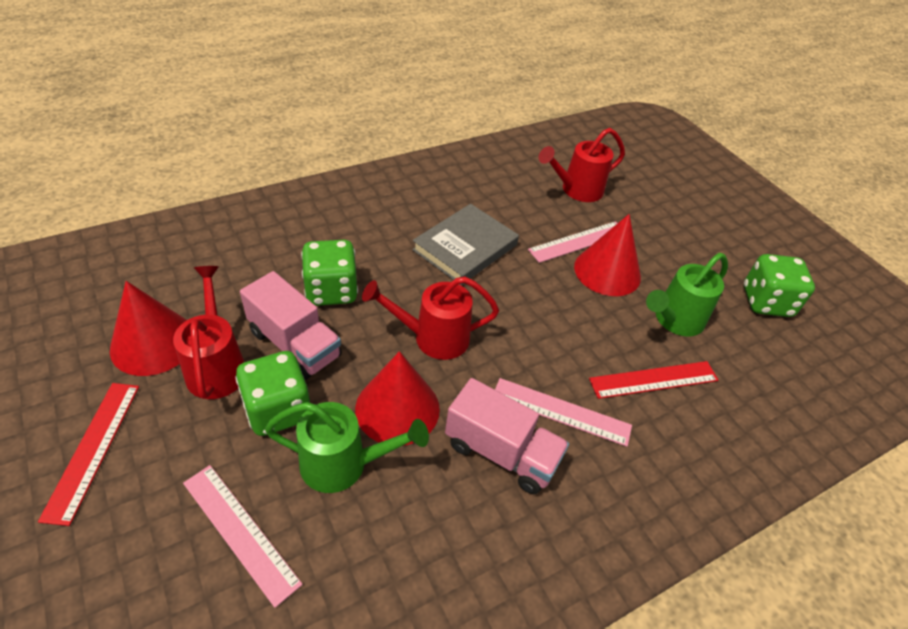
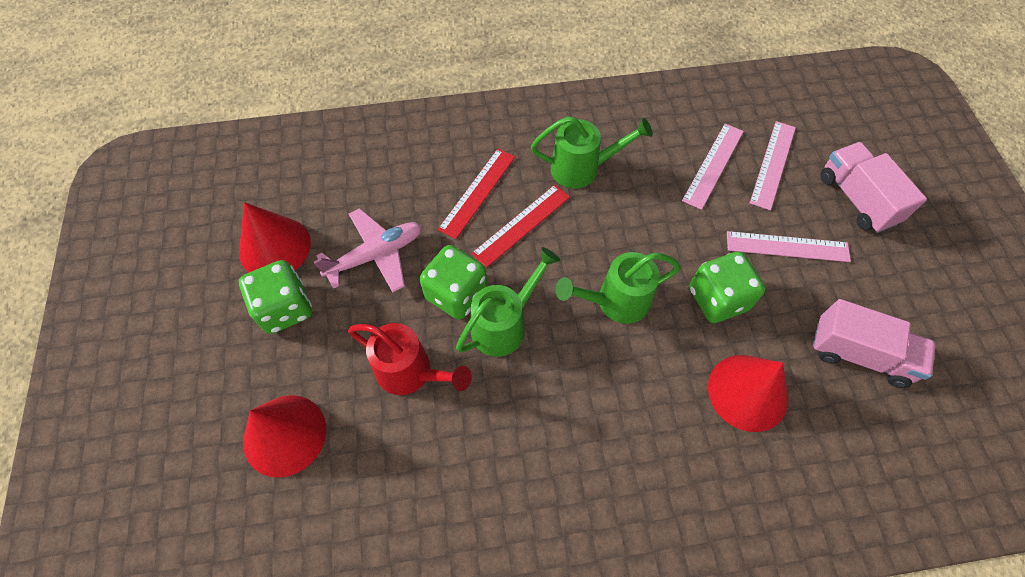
green watering can: 2 -> 3
grey book: 1 -> 0
pink plane: 0 -> 1
red watering can: 3 -> 1

